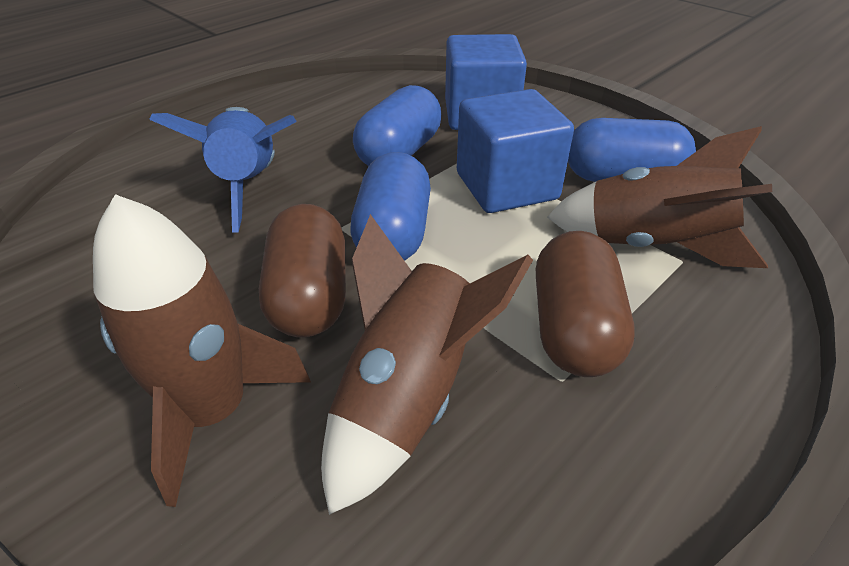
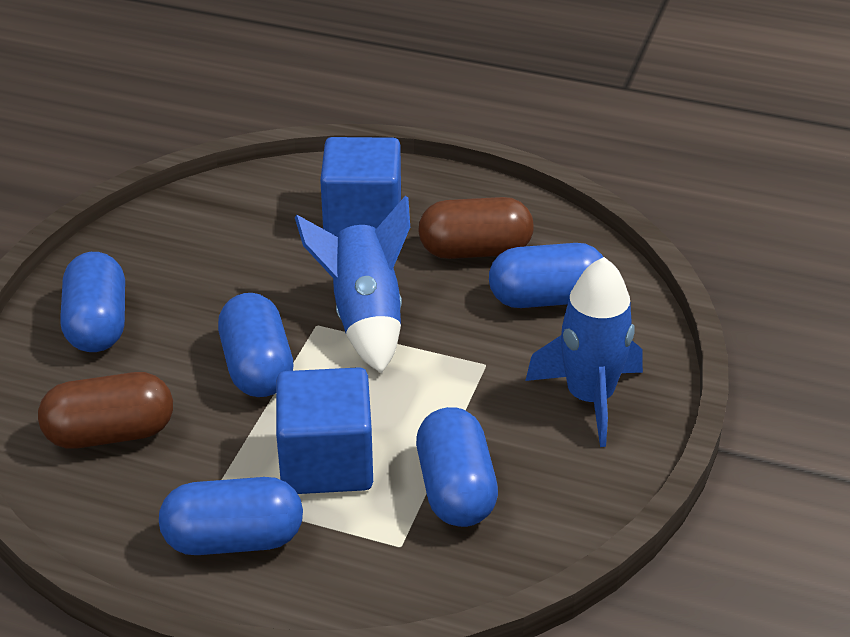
blue capsule: 3 -> 5
blue rocket: 1 -> 2
brown rocket: 3 -> 0

